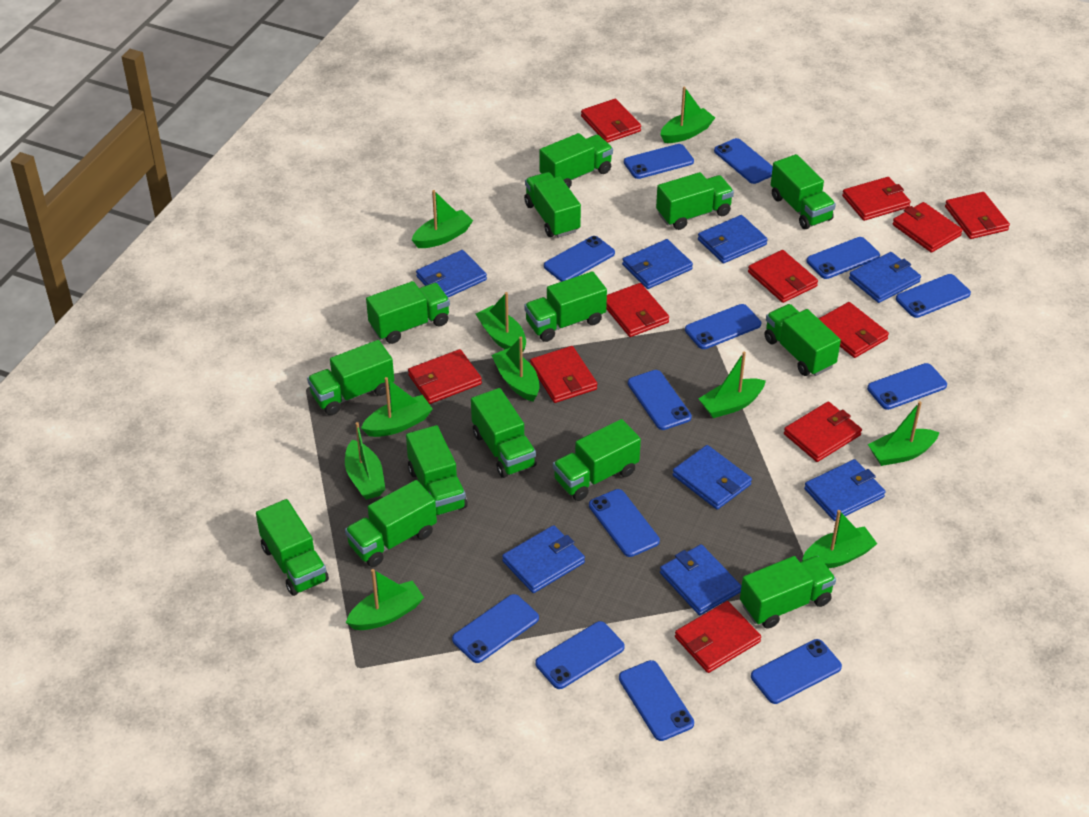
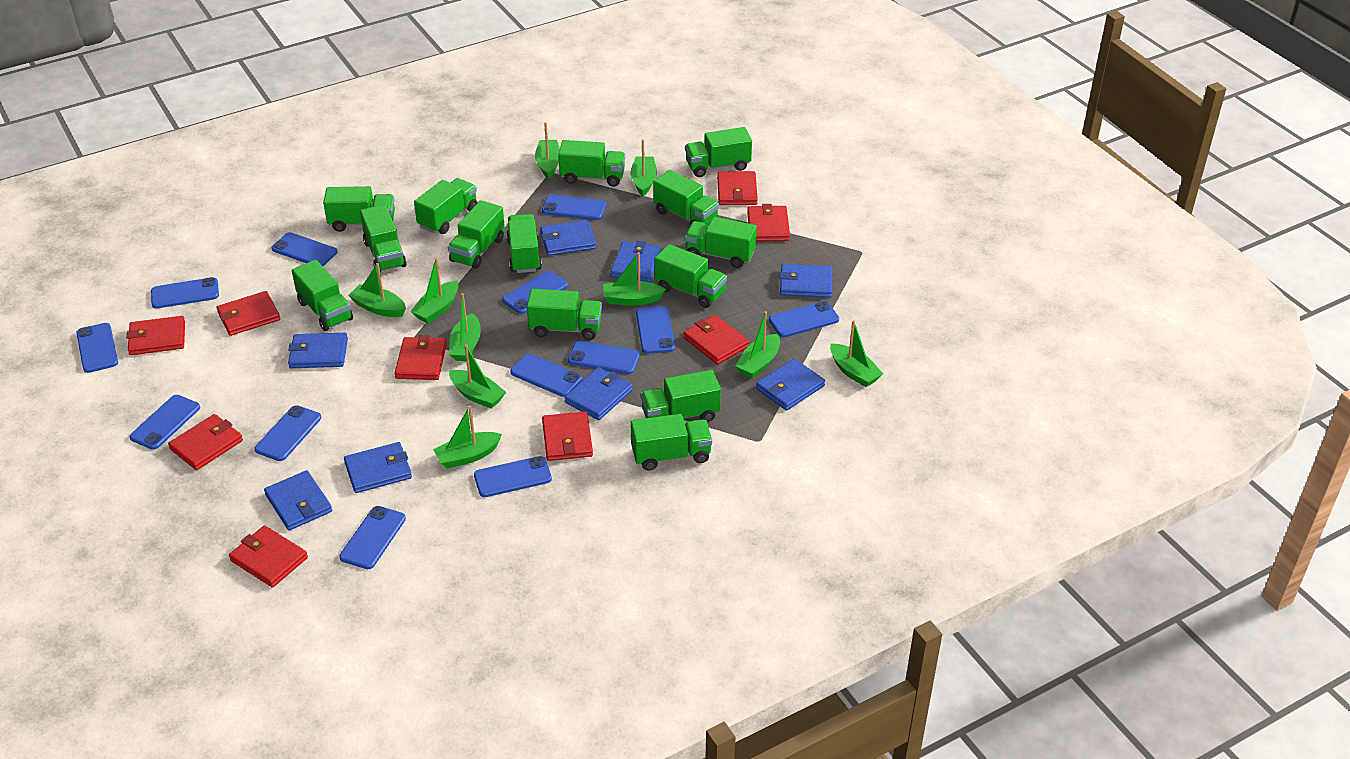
red wallet: 11 -> 9

